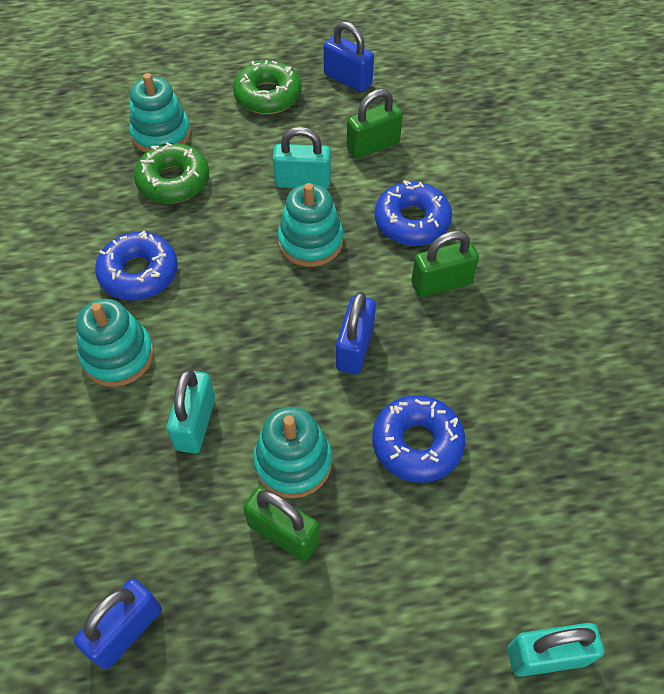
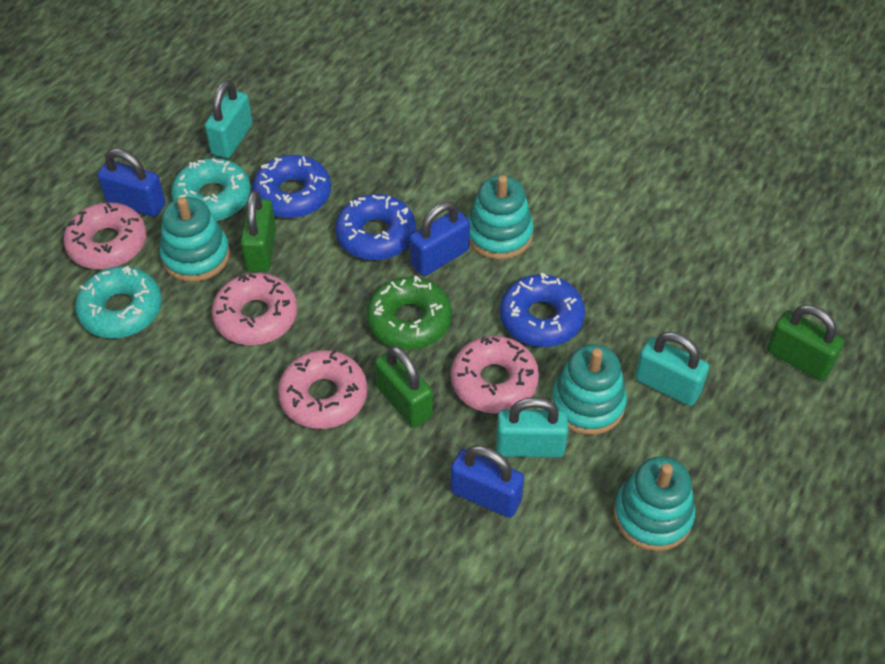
green donut: 2 -> 1
pink donut: 0 -> 4
turquoise donut: 0 -> 2

